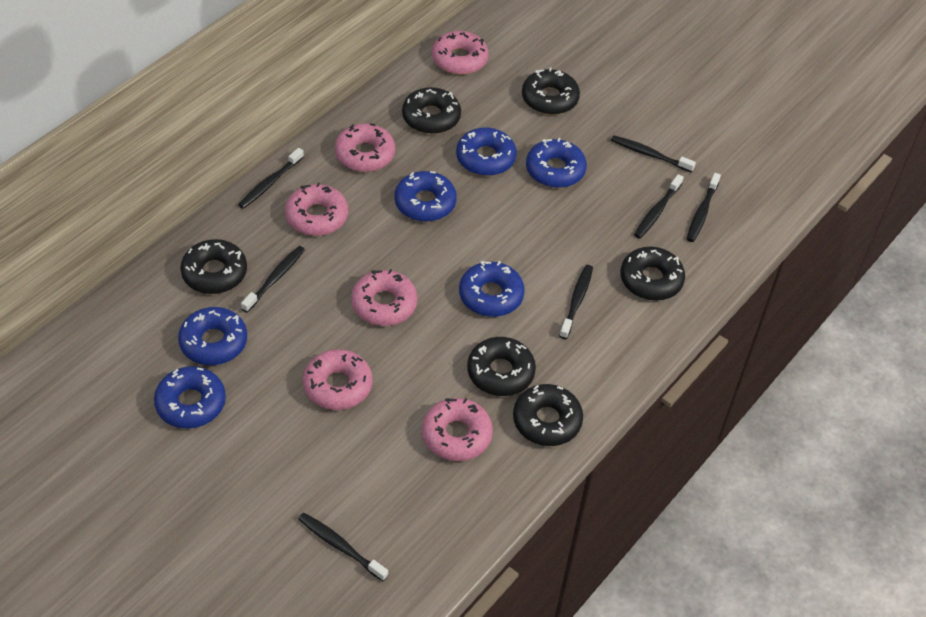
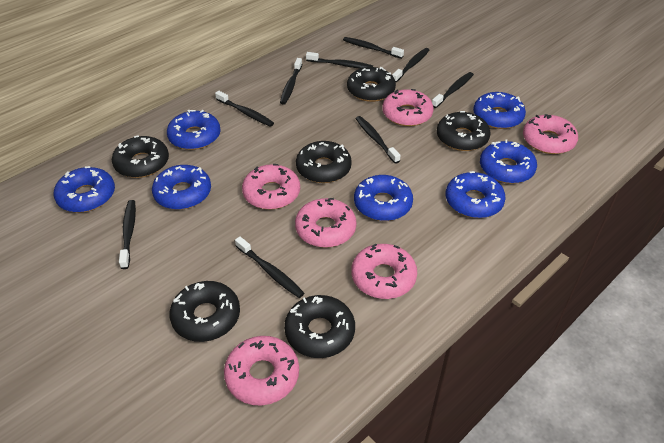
black toothbrush: 7 -> 9
blue donut: 6 -> 7

